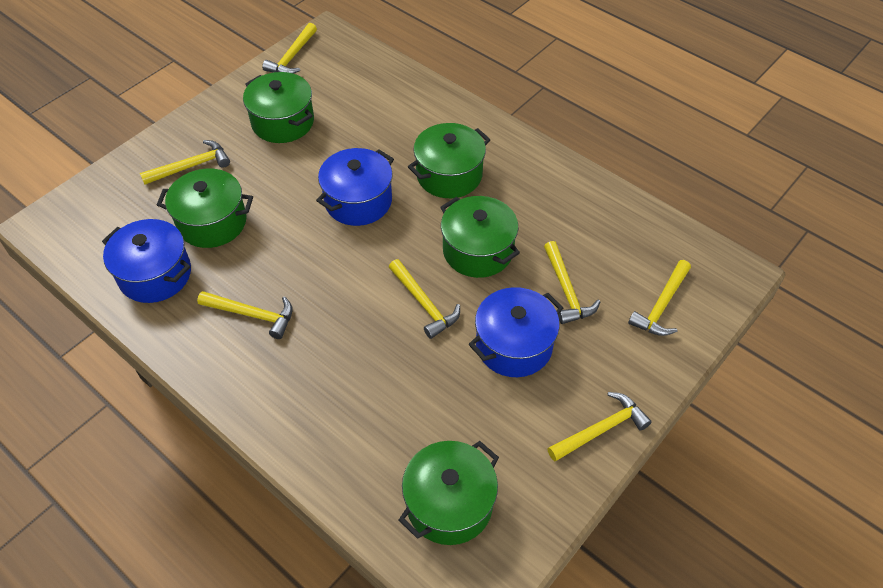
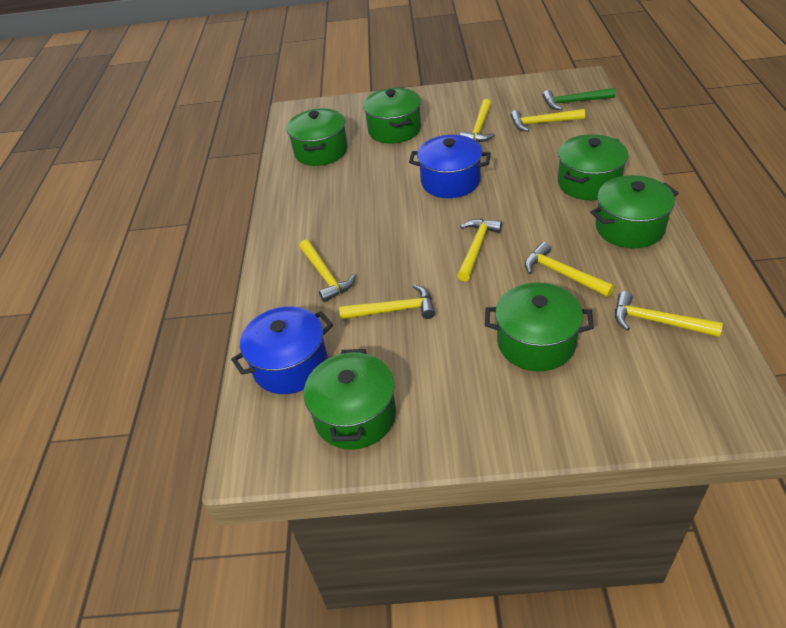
blue pot: 3 -> 2
green hammer: 0 -> 1
green pot: 5 -> 6

